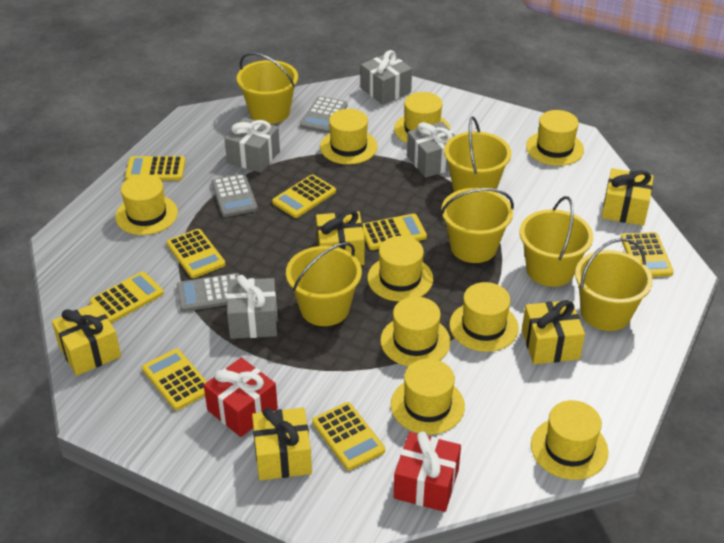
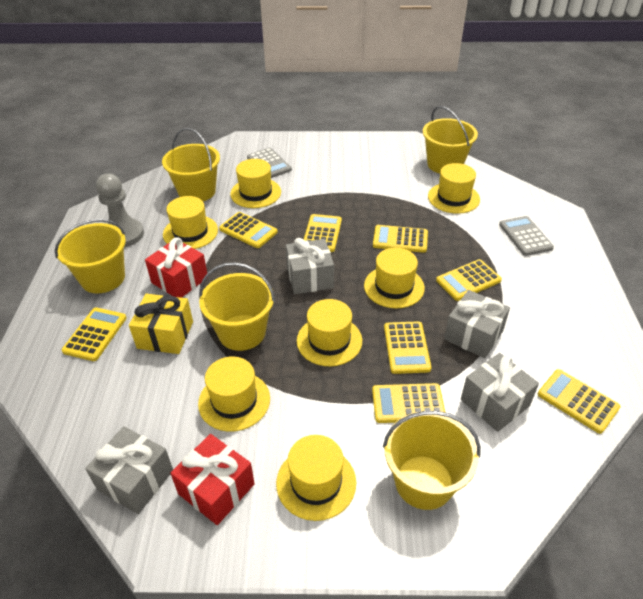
grey calculator: 3 -> 2
grey pawn: 0 -> 1
yellow bucket: 6 -> 5
yellow gift: 5 -> 1
yellow hat: 9 -> 7

